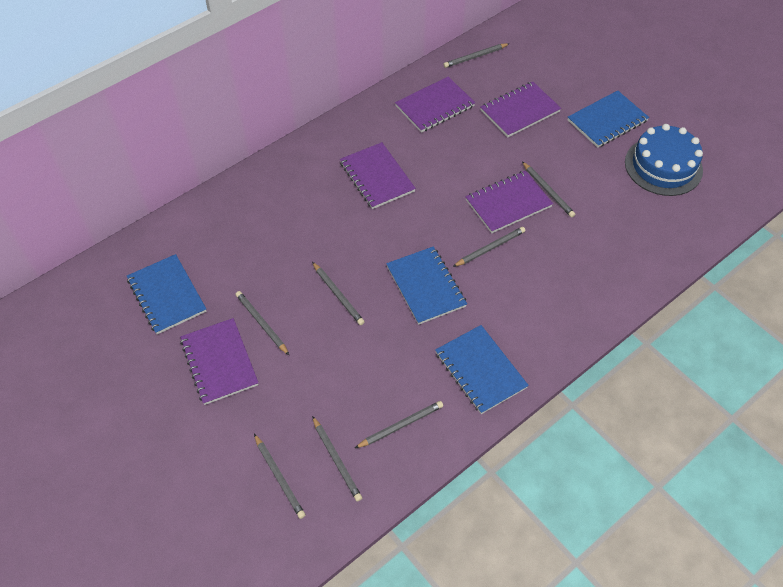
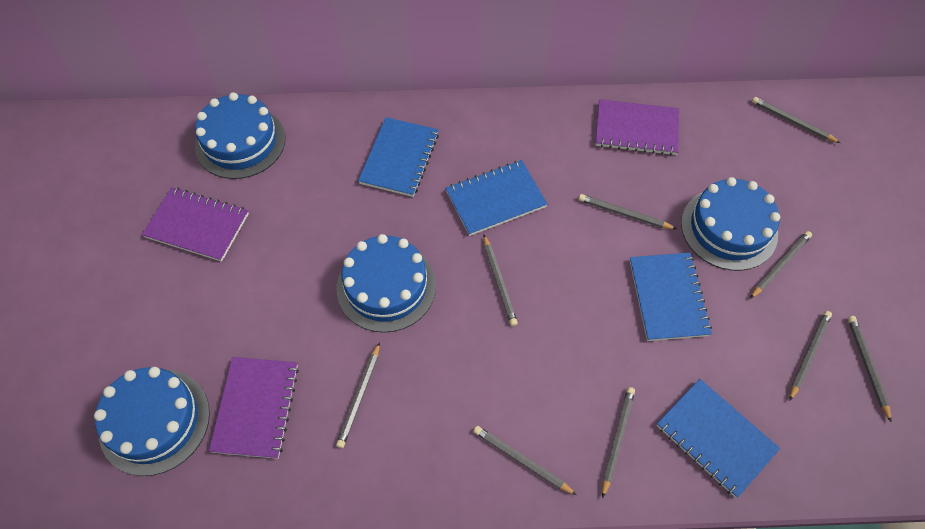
blue cake: 1 -> 4
grey pencil: 8 -> 9
purple notebook: 5 -> 3

